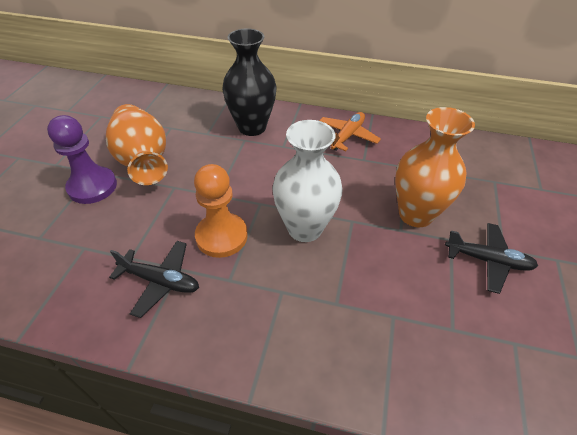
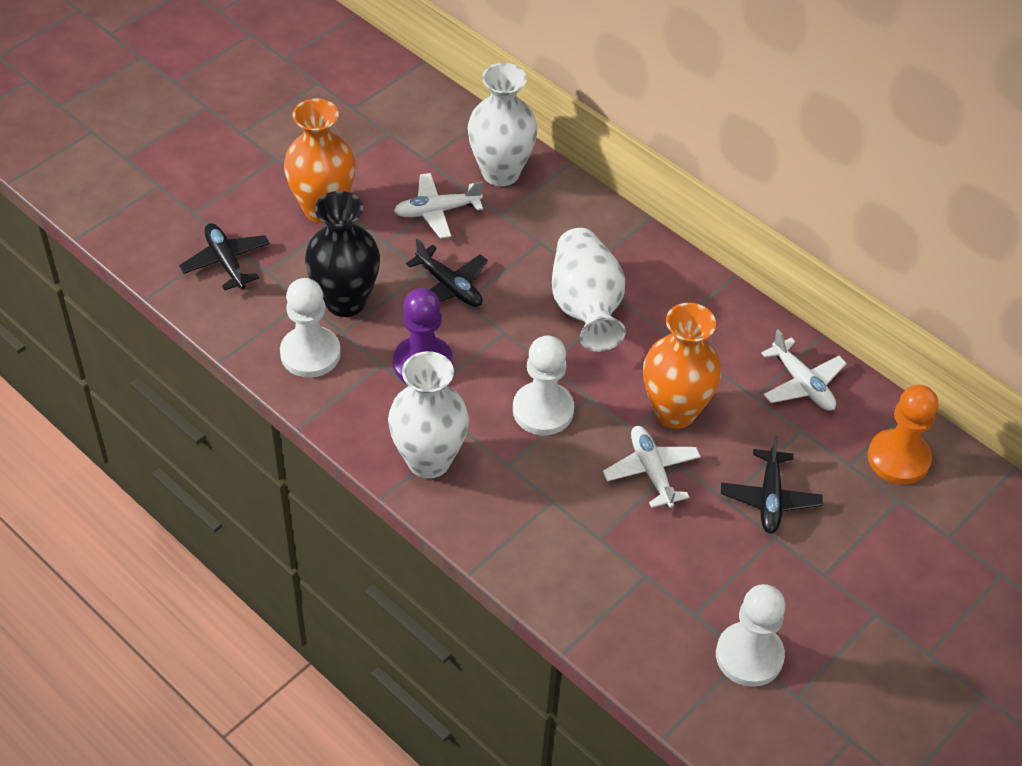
black plane: 2 -> 3
orange plane: 1 -> 0
white pawn: 0 -> 3
white plane: 0 -> 3
white vase: 1 -> 3

